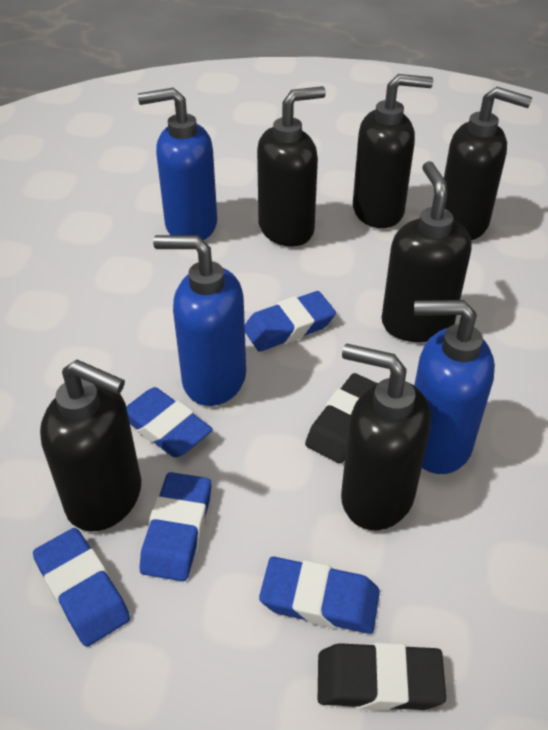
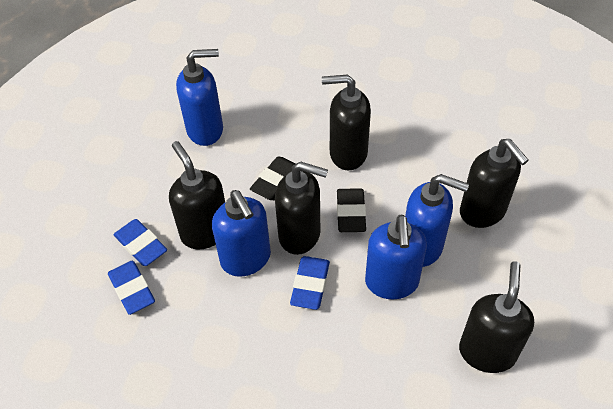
black soap dispenser: 6 -> 5
blue eraser: 5 -> 3
blue soap dispenser: 3 -> 4

